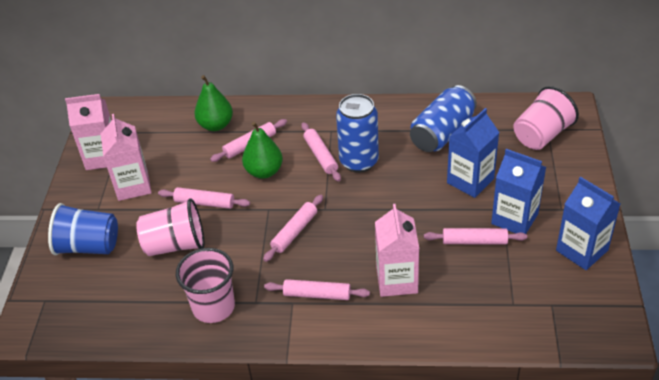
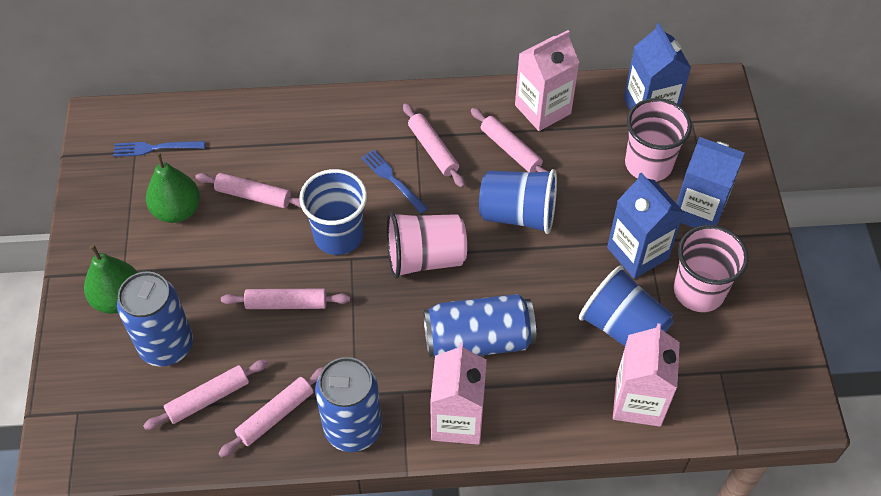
blue can: 2 -> 3
blue cup: 1 -> 3
blue fork: 0 -> 2

